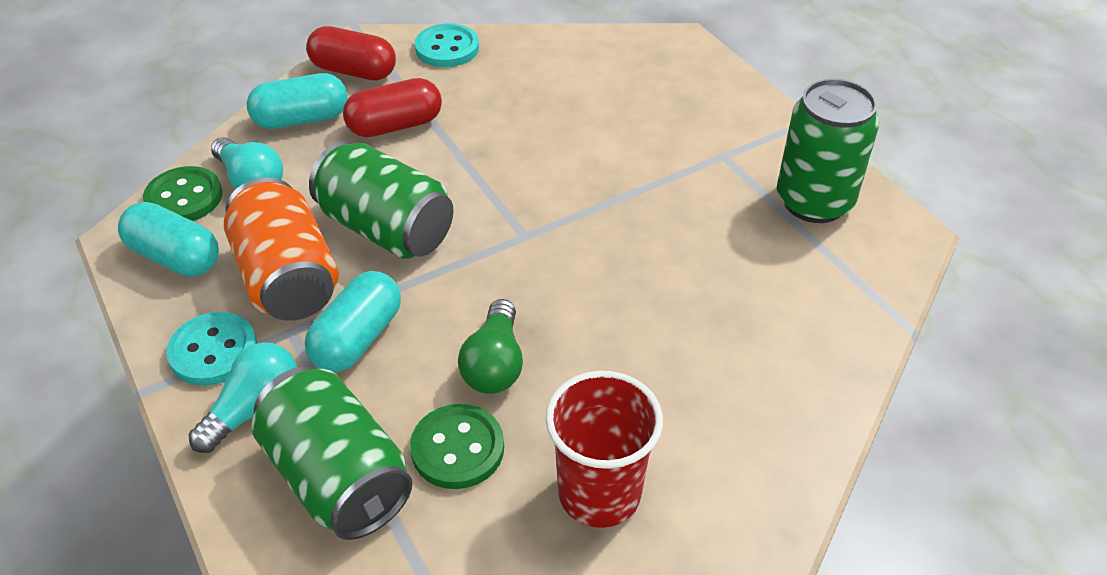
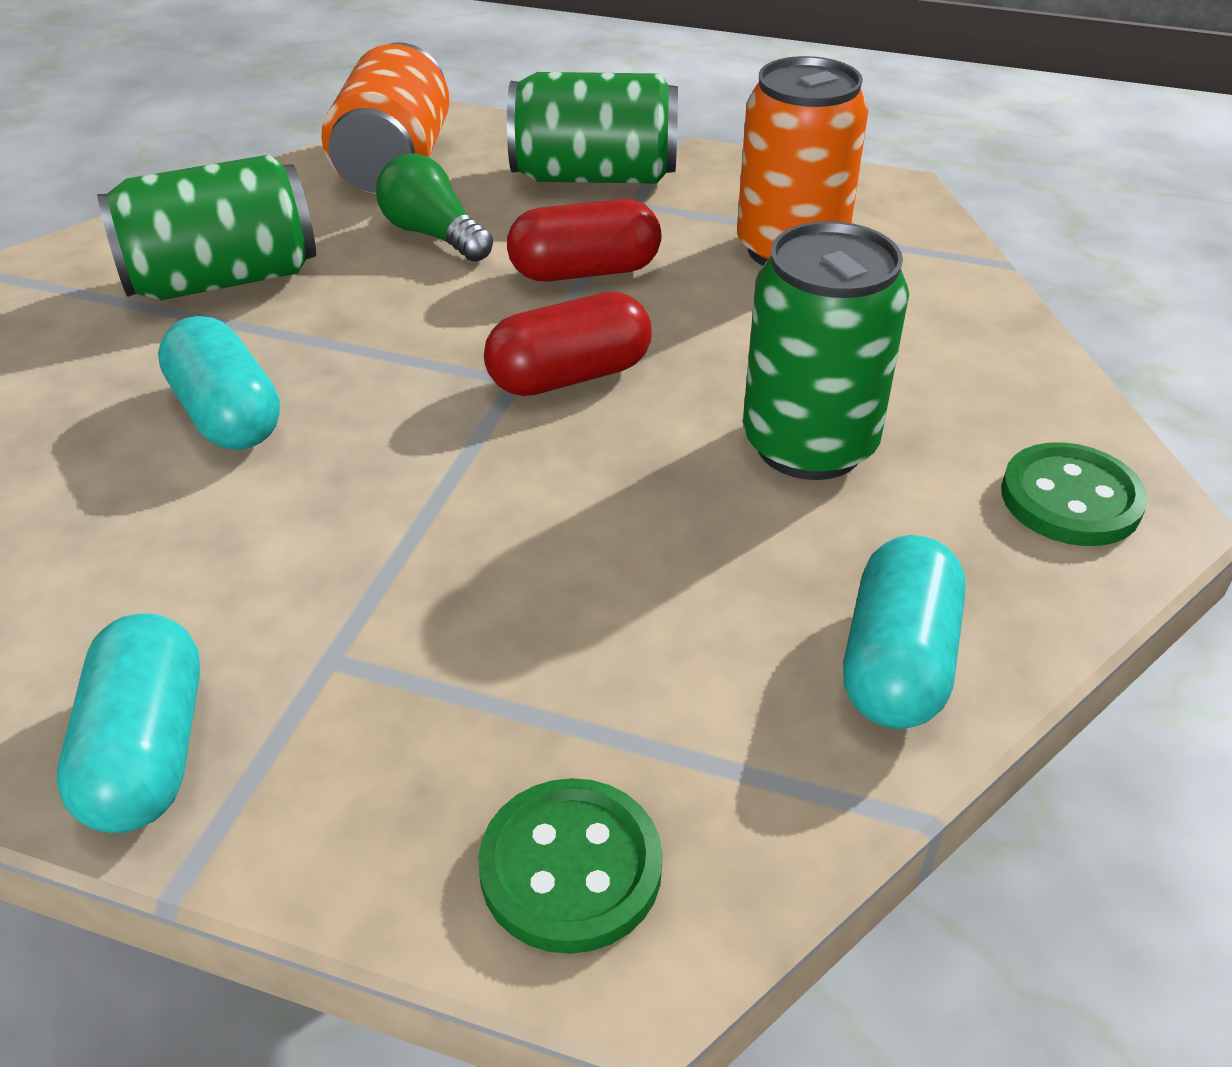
orange can: 1 -> 2
red cup: 1 -> 0
turquoise button: 2 -> 0
turquoise light bulb: 2 -> 0

